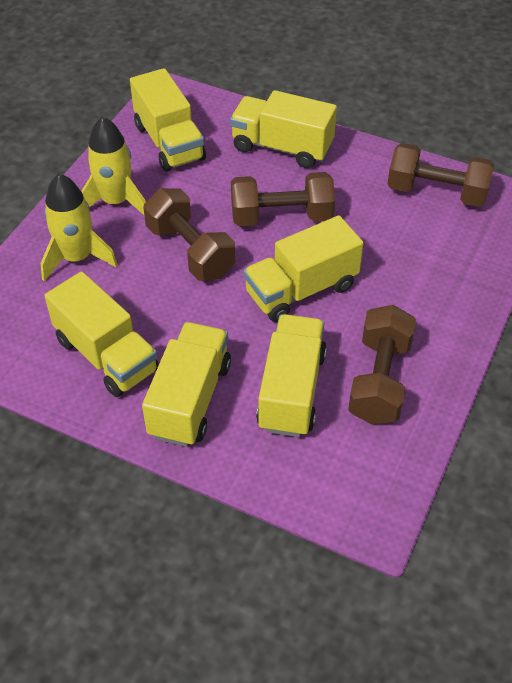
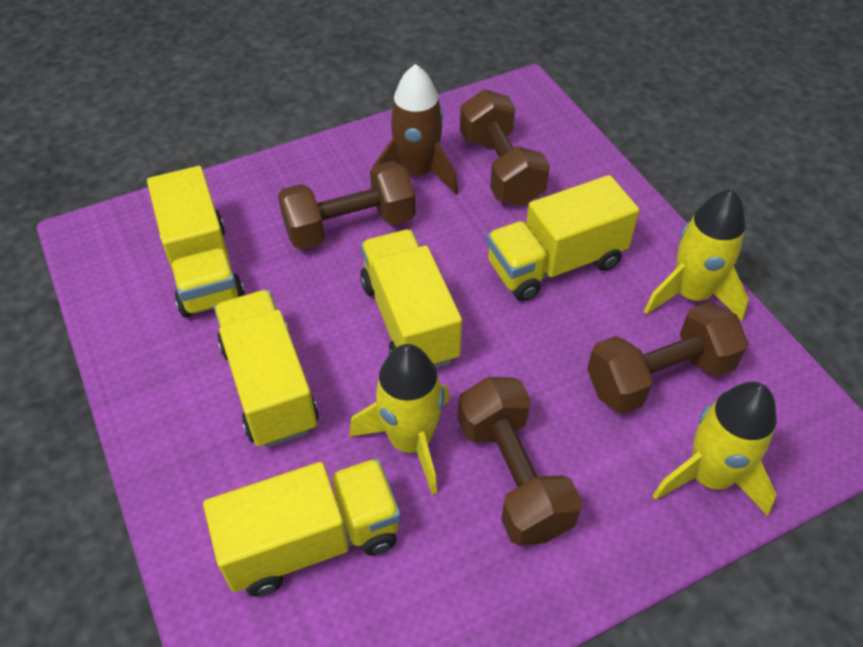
brown rocket: 0 -> 1
yellow rocket: 2 -> 3
yellow truck: 6 -> 5

